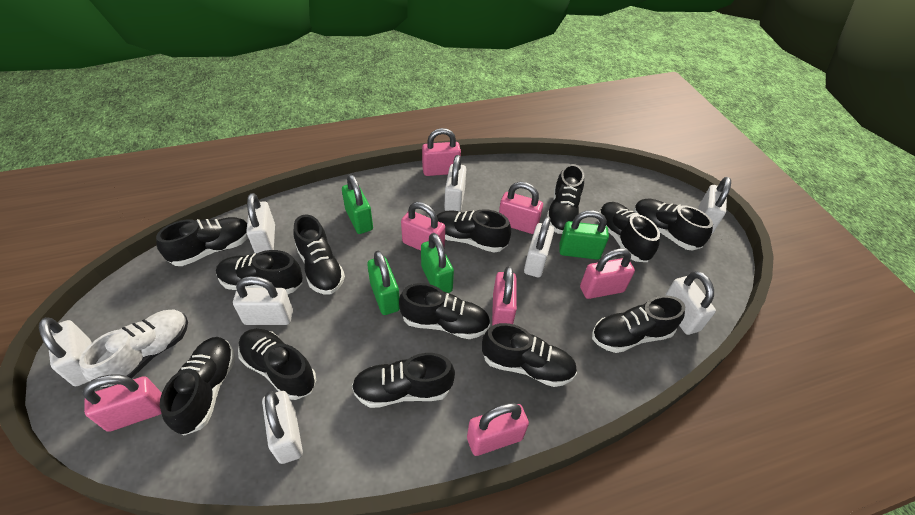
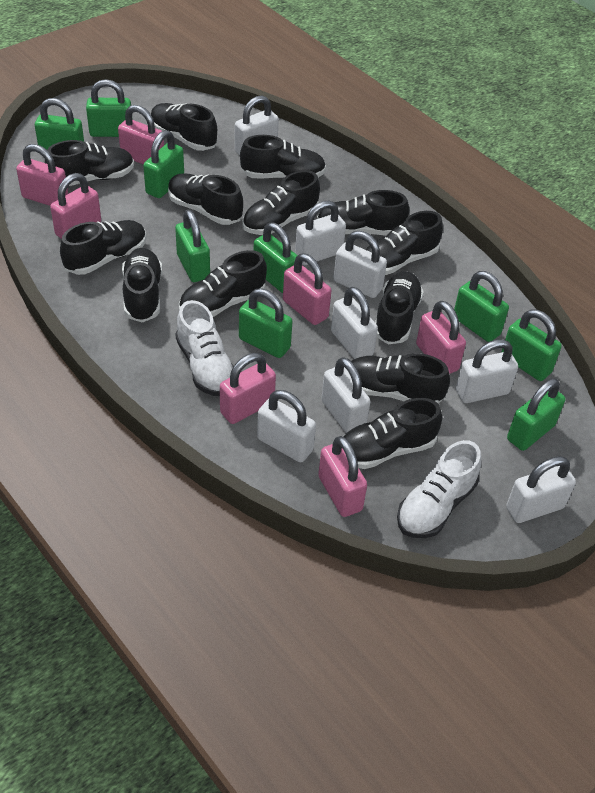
green padlock: 4 -> 9
white shoe: 1 -> 2

